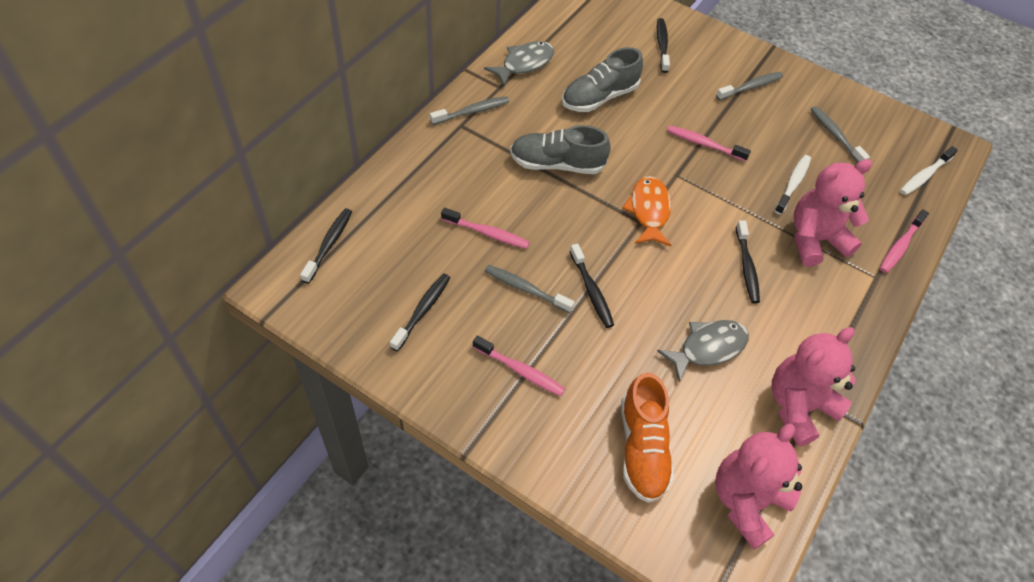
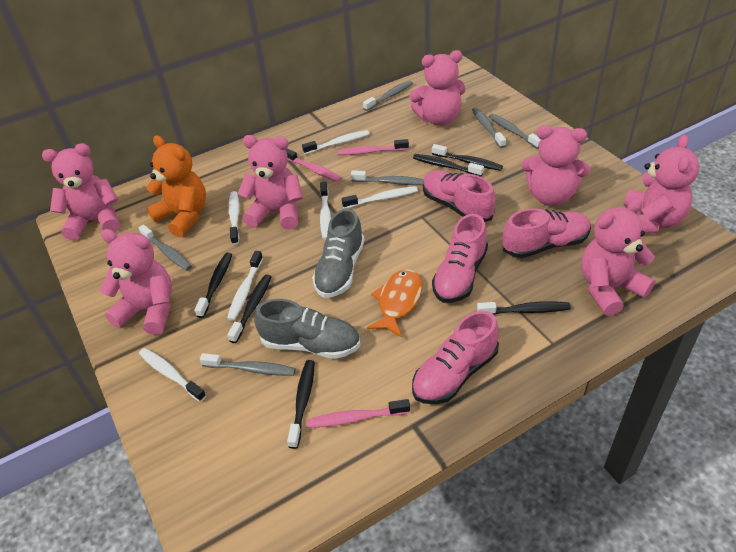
black toothbrush: 5 -> 6
grey fish: 2 -> 0
grey toothbrush: 4 -> 6
orange shoe: 1 -> 0
orange teddy bear: 0 -> 1
pink shoe: 0 -> 4
pink teddy bear: 3 -> 7
pink toothbrush: 4 -> 3
white toothbrush: 2 -> 6

